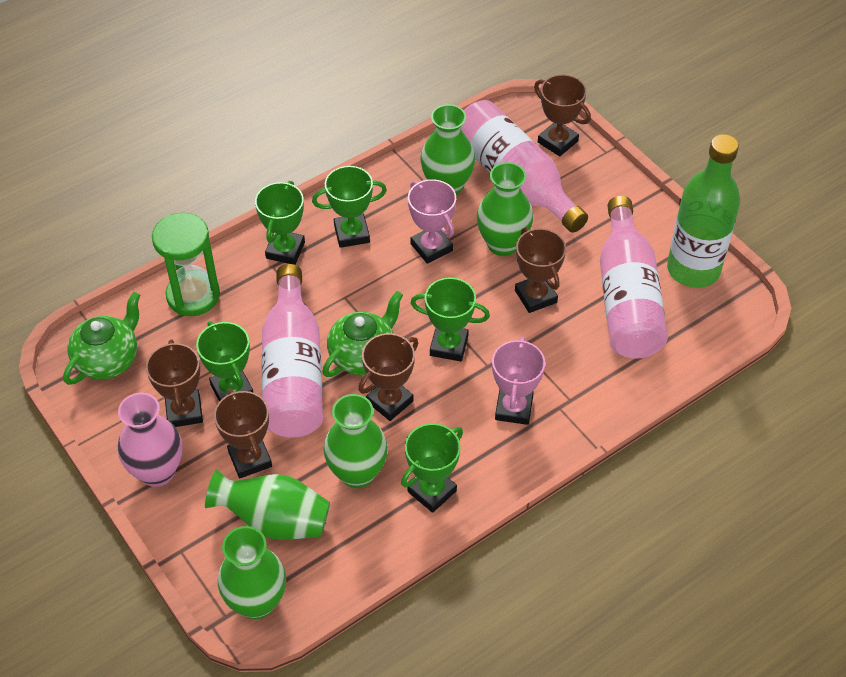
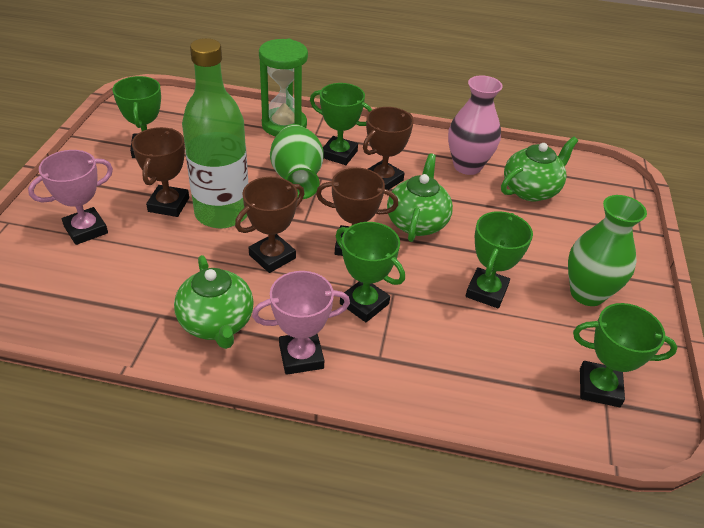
brown trophy: 5 -> 4
green teapot: 2 -> 3
green vase: 5 -> 2
pink bottle: 3 -> 0

